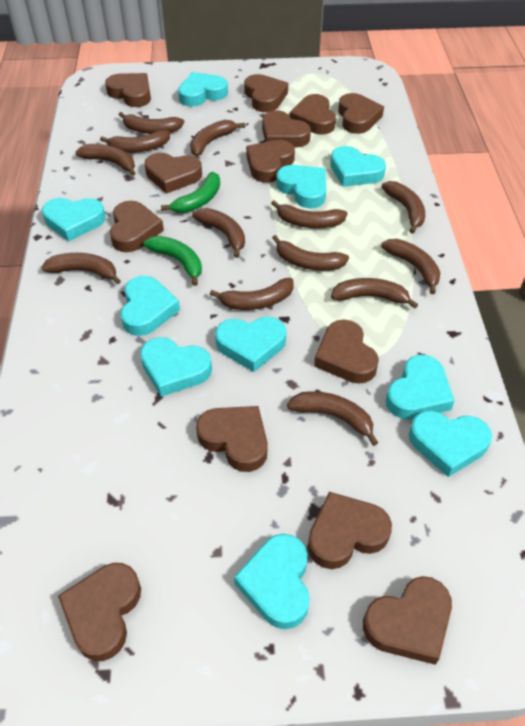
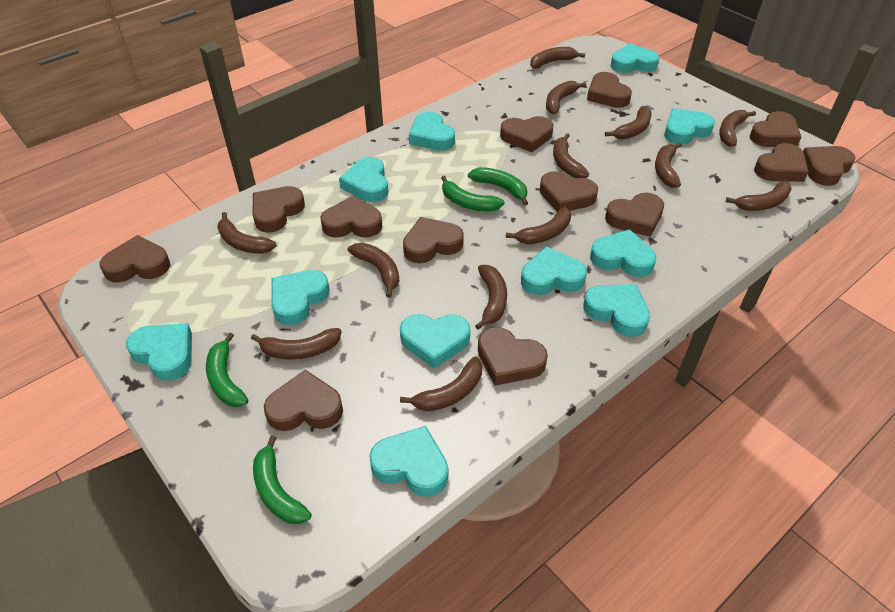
green banana: 2 -> 4
turquoise heart: 10 -> 11

